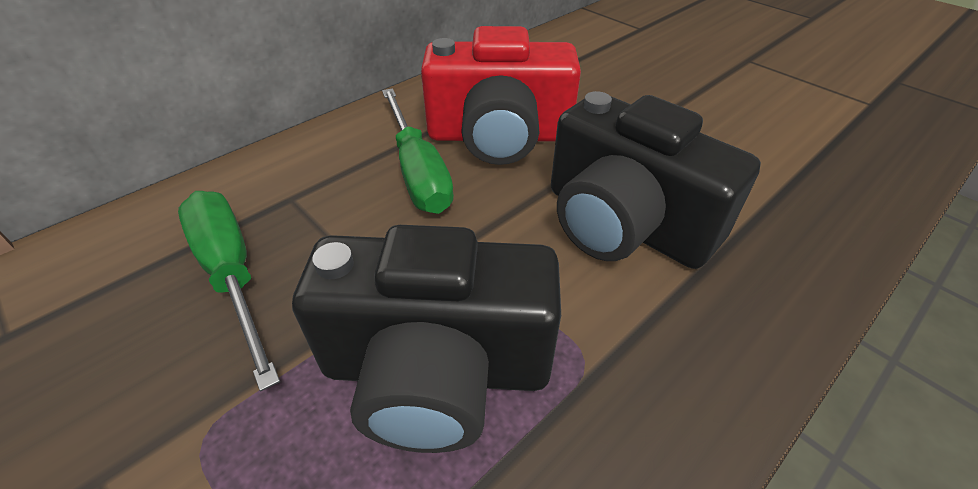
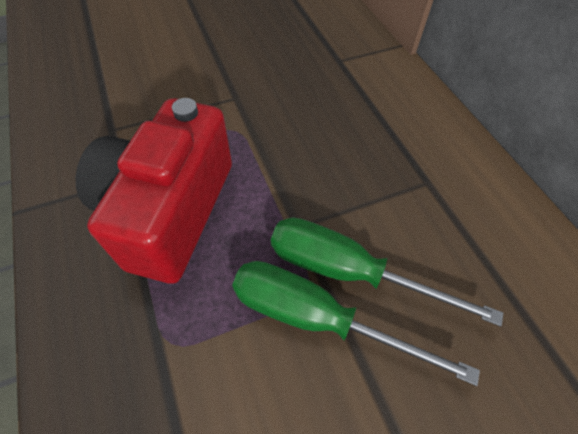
black camera: 2 -> 0

